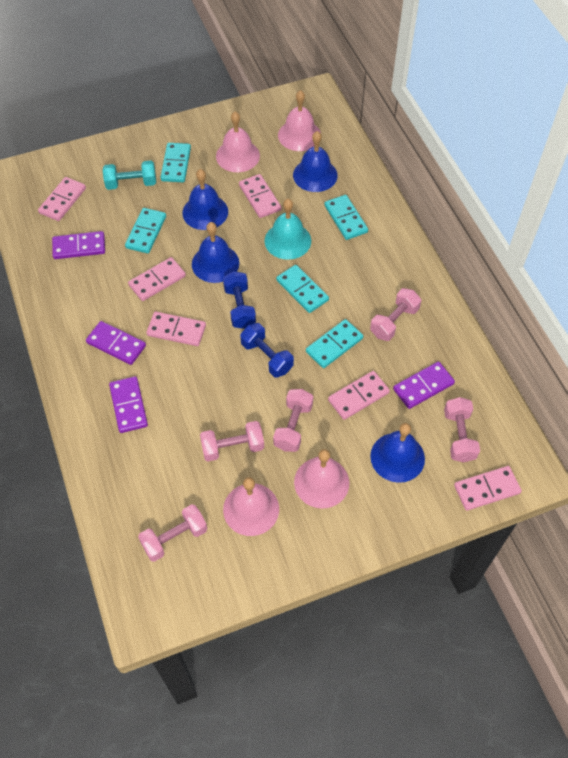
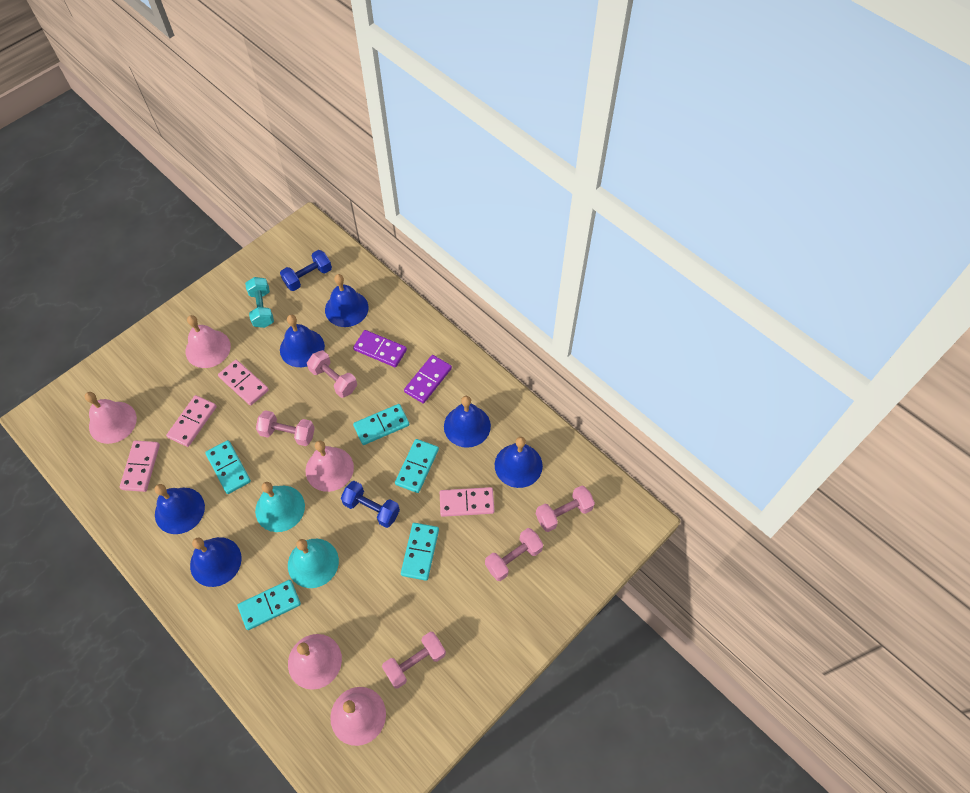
blue bell: 4 -> 6
pink bell: 4 -> 5
pink domino: 6 -> 4
purple domino: 4 -> 2
turquoise bell: 1 -> 2

